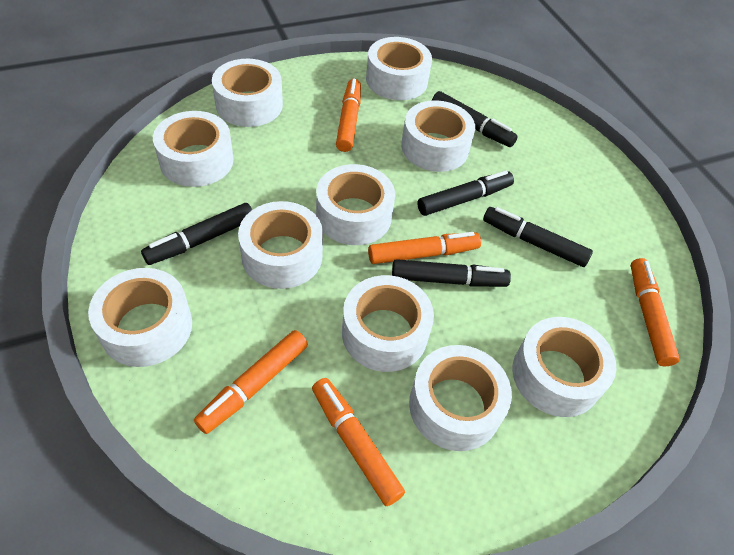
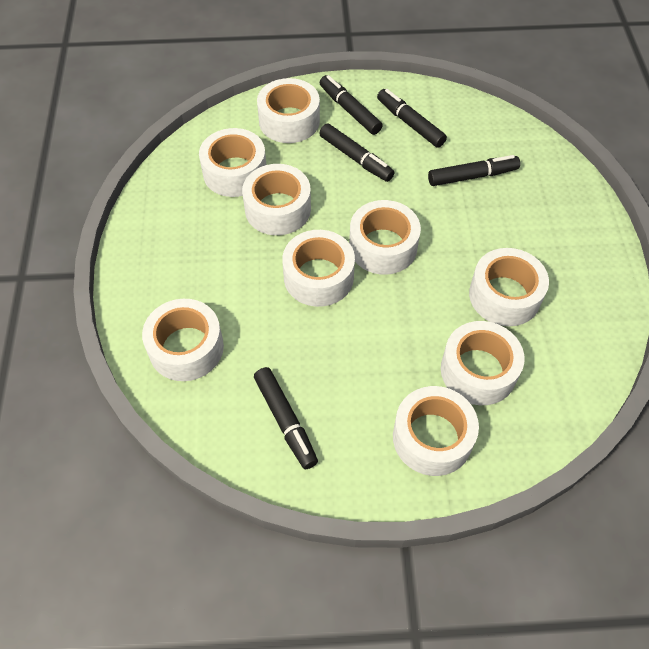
orange marker: 5 -> 0
white tape: 10 -> 9

